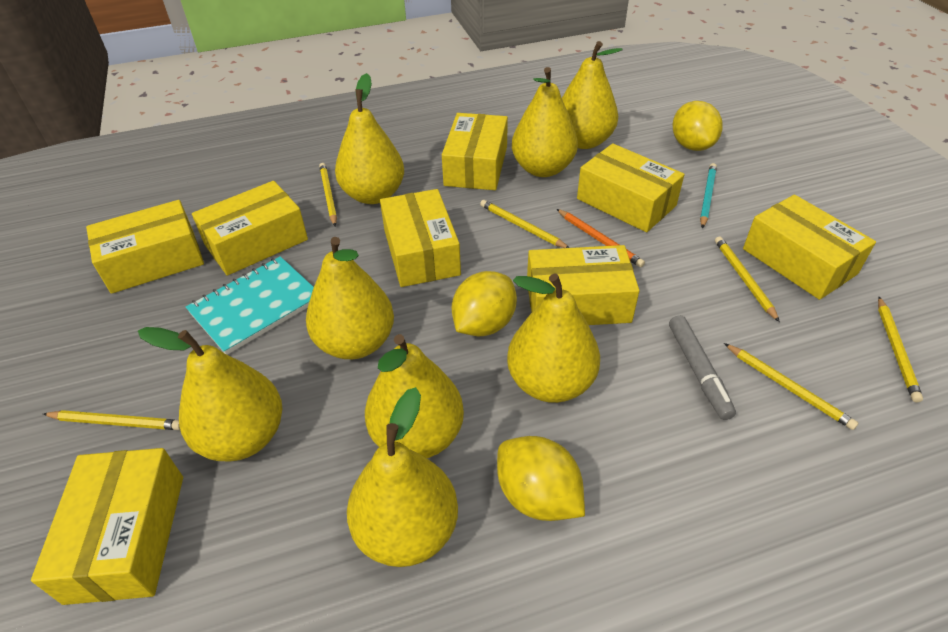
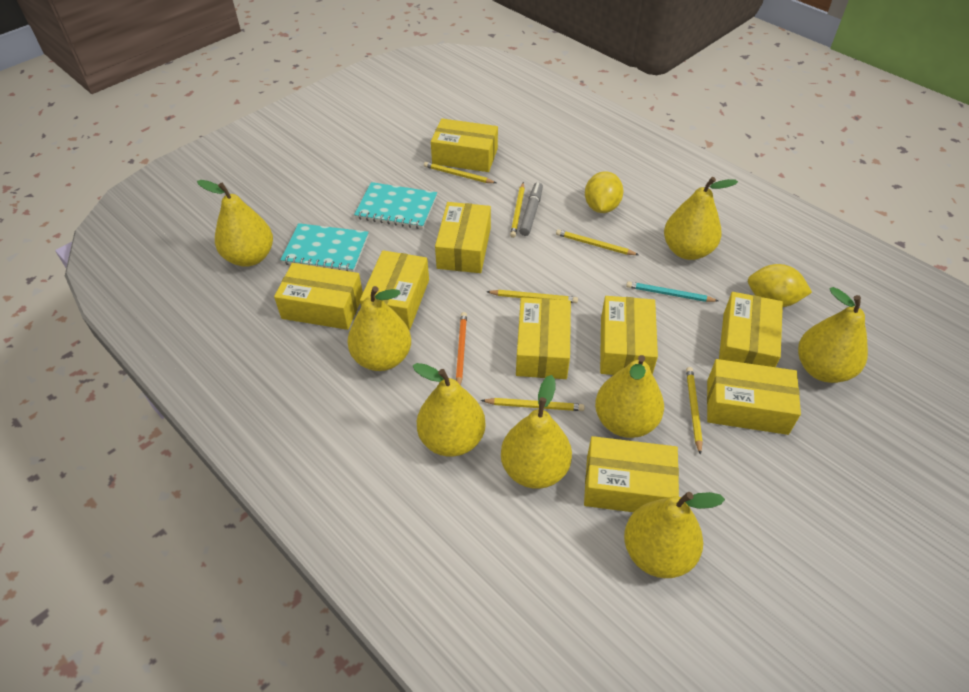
turquoise notebook: 1 -> 2
yellow box: 8 -> 9
yellow lemon: 3 -> 2

